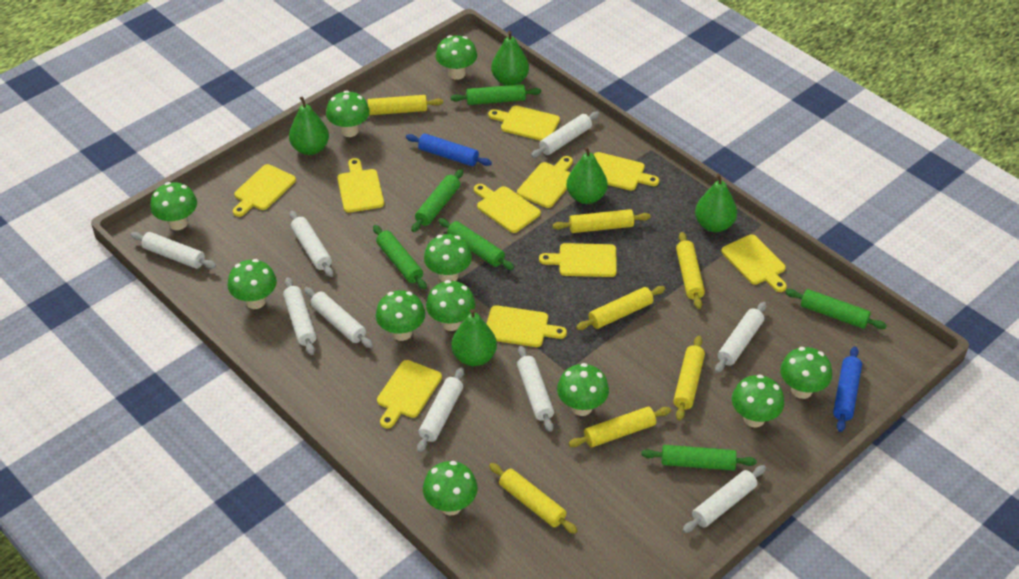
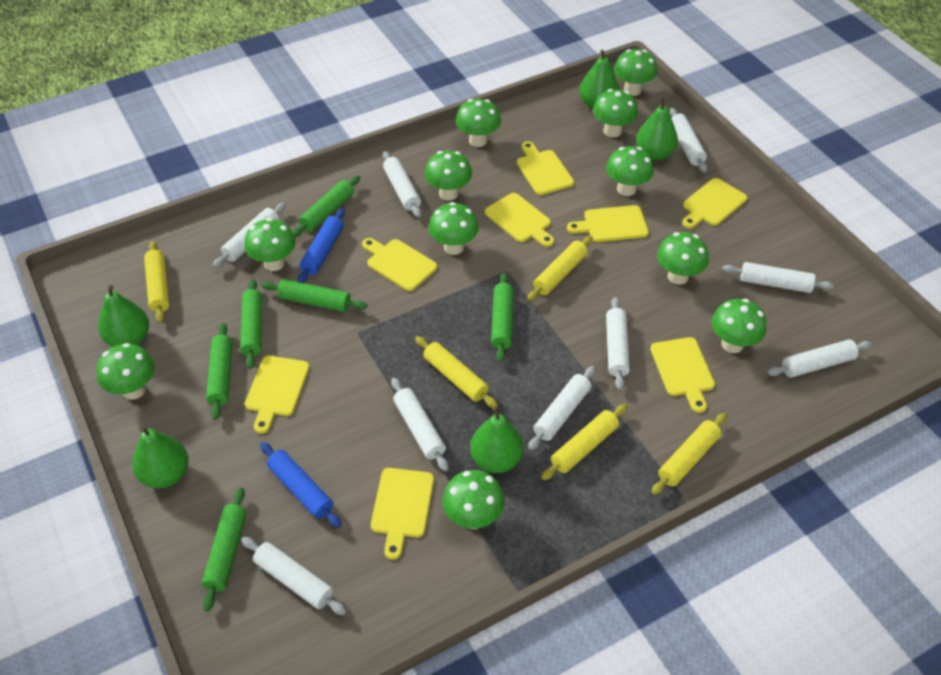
yellow cutting board: 10 -> 8
yellow rolling pin: 7 -> 5

